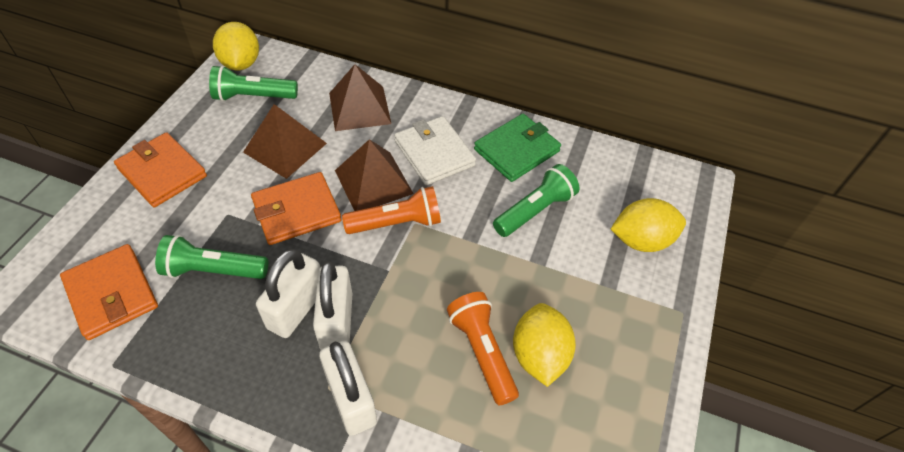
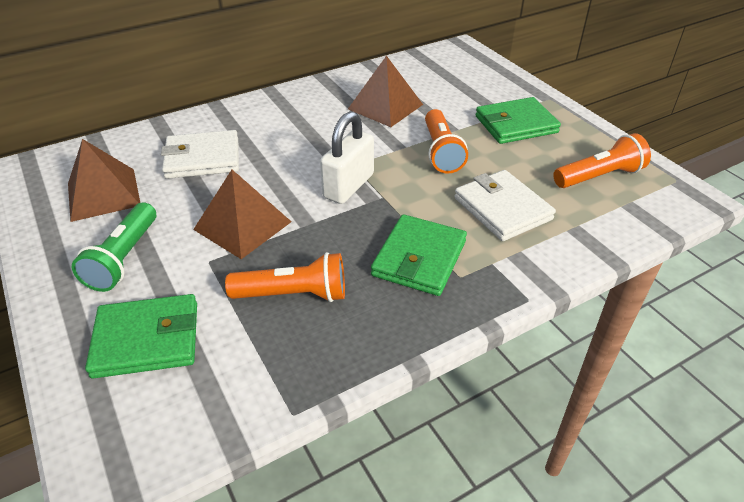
green flashlight: 3 -> 1
green wallet: 1 -> 3
orange flashlight: 2 -> 3
orange wallet: 3 -> 0
white padlock: 3 -> 1
white wallet: 1 -> 2
yellow lemon: 3 -> 0

